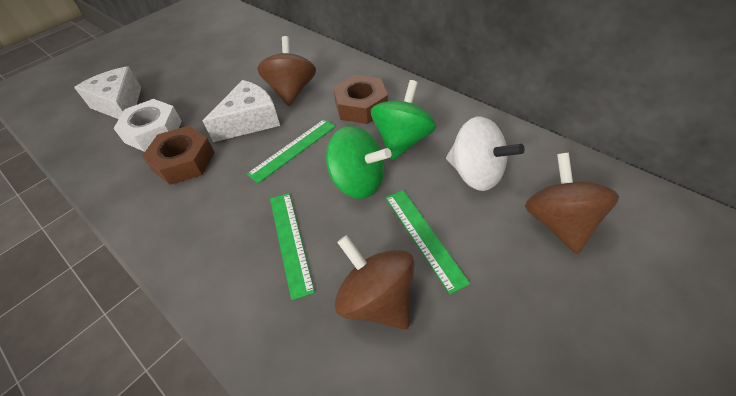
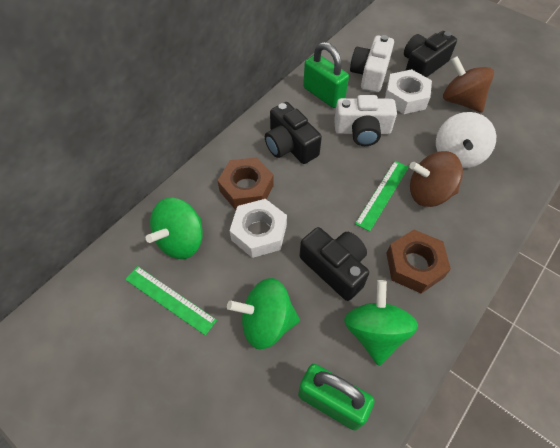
black camera: 0 -> 3
brown spinning top: 3 -> 2
green padlock: 0 -> 2
green ruler: 3 -> 2
green spinning top: 2 -> 3
white camera: 0 -> 2
white cheese: 2 -> 0
white nut: 1 -> 2

